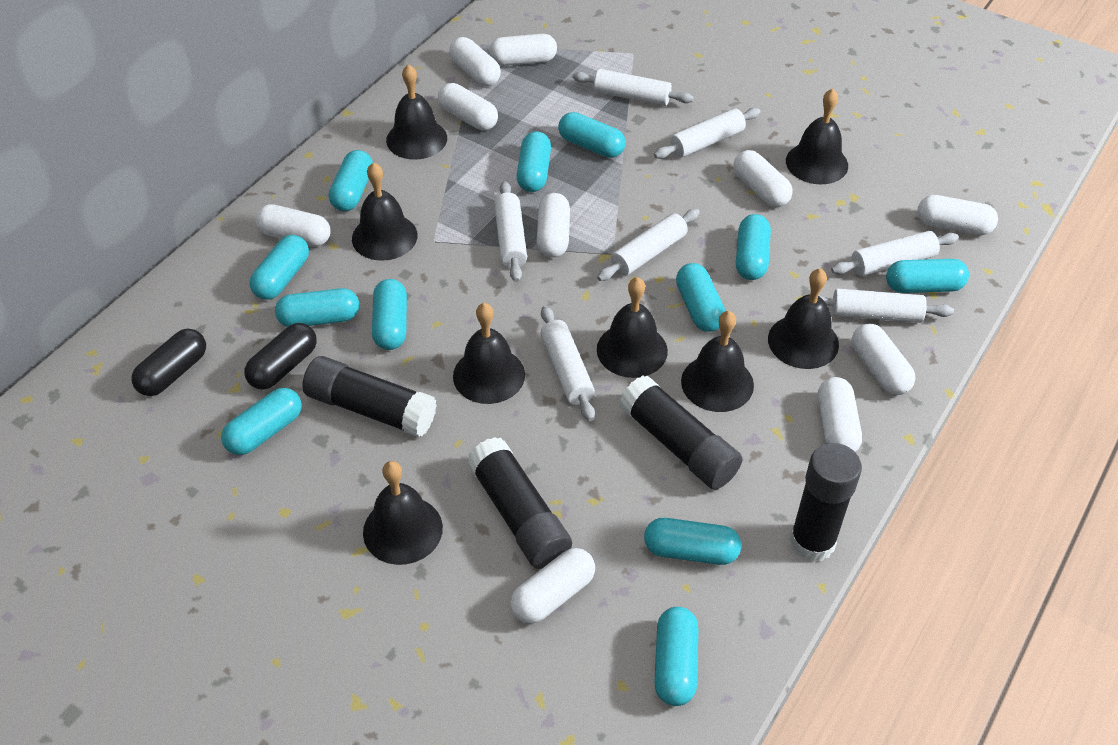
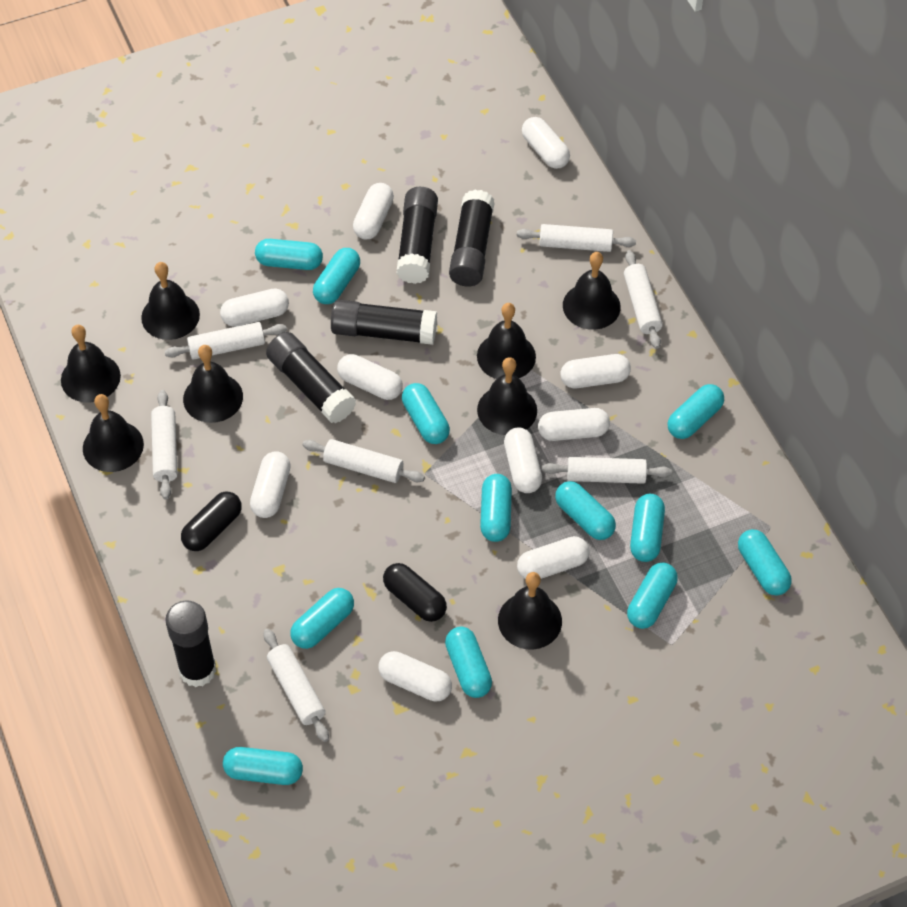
black glue stick: 4 -> 5

